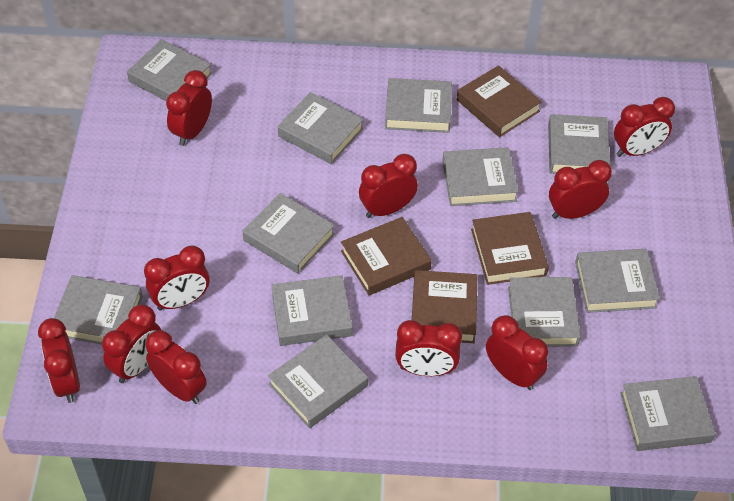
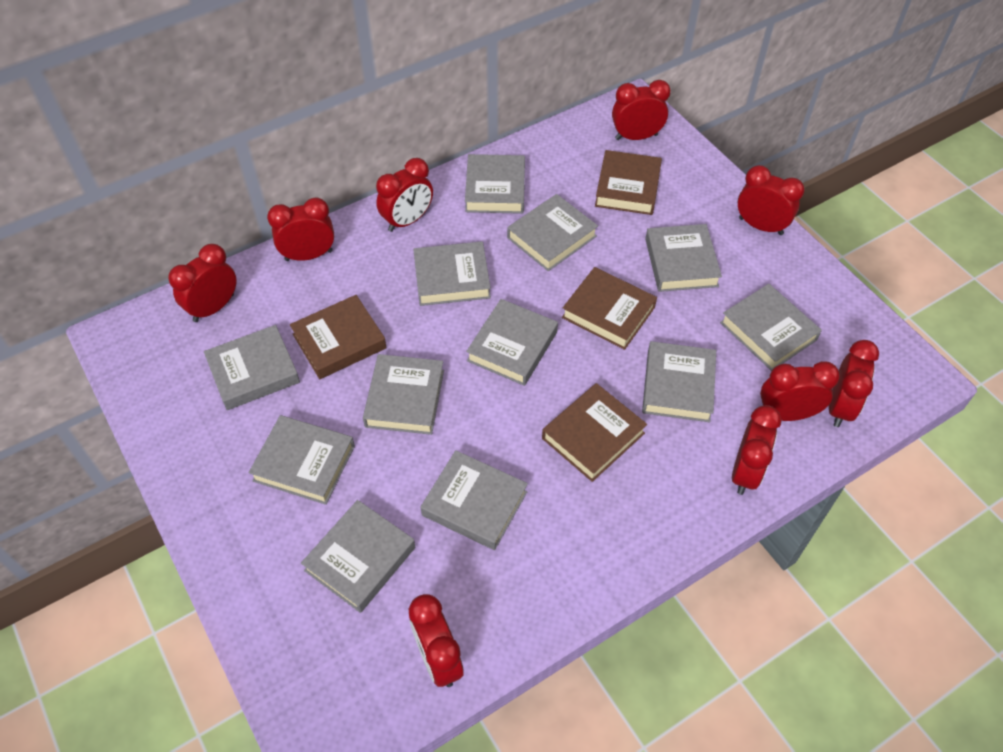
red clock: 10 -> 9

